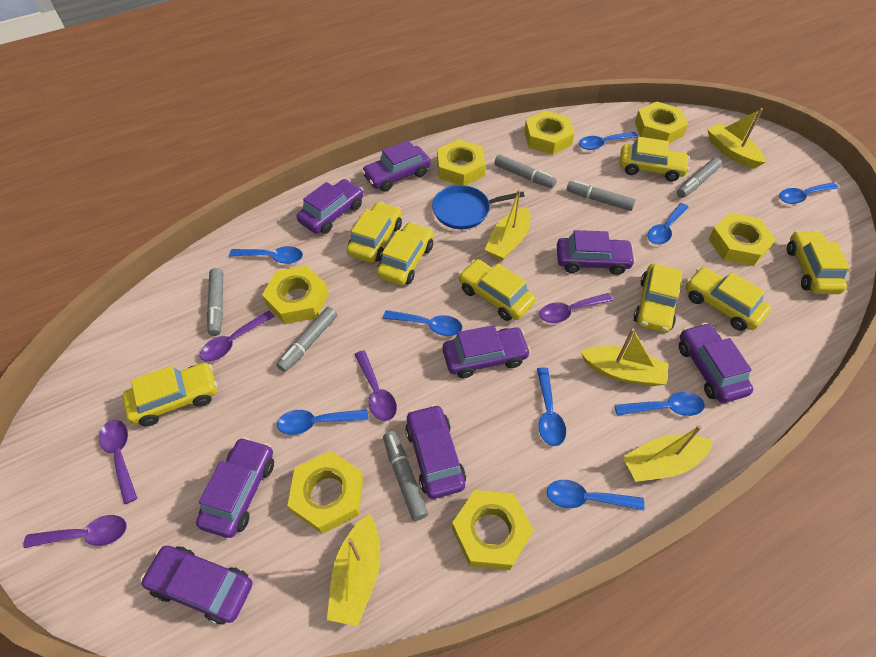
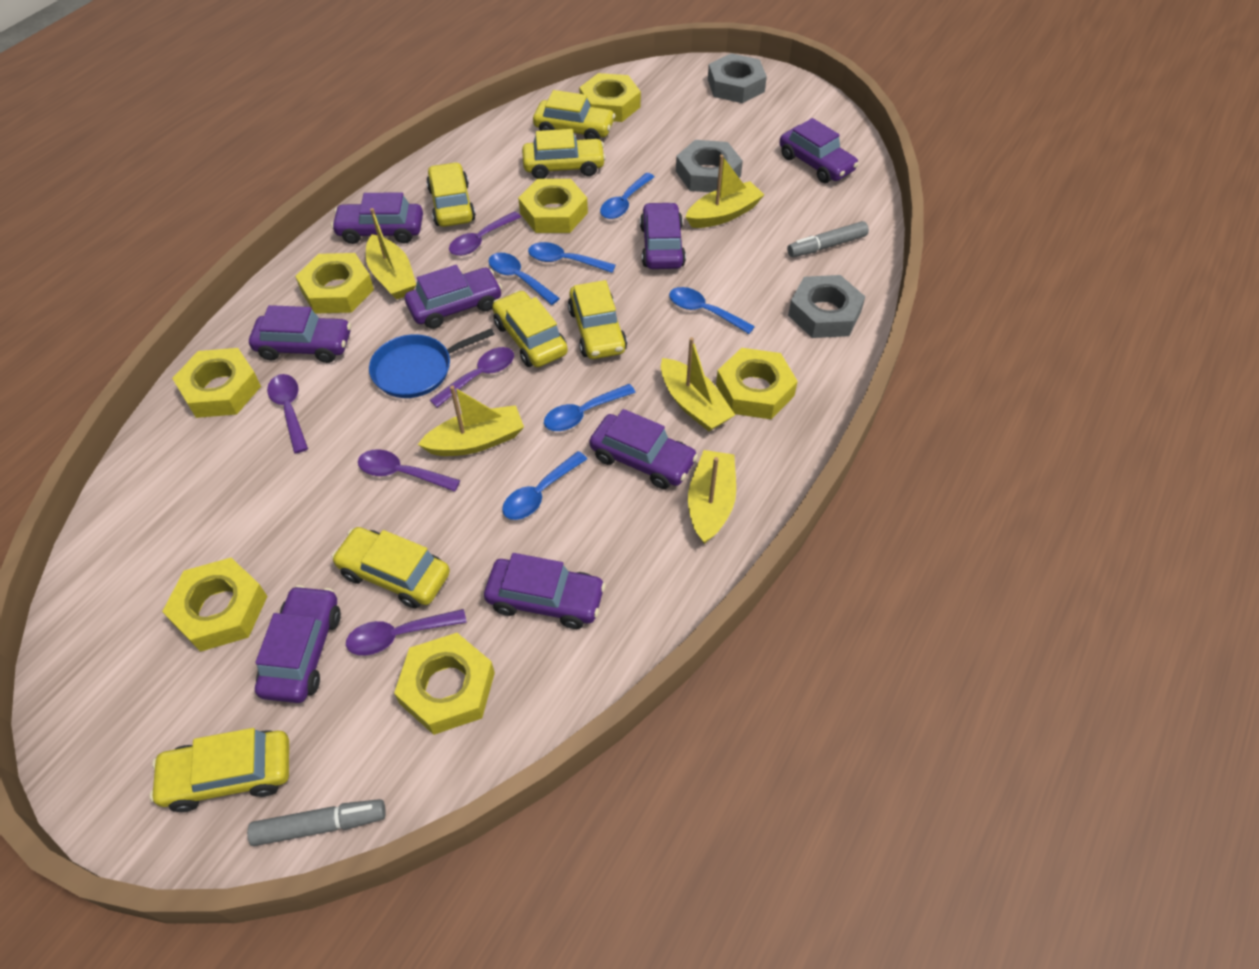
blue spoon: 9 -> 6
grey marker: 6 -> 2
grey nut: 0 -> 3
yellow car: 8 -> 7

